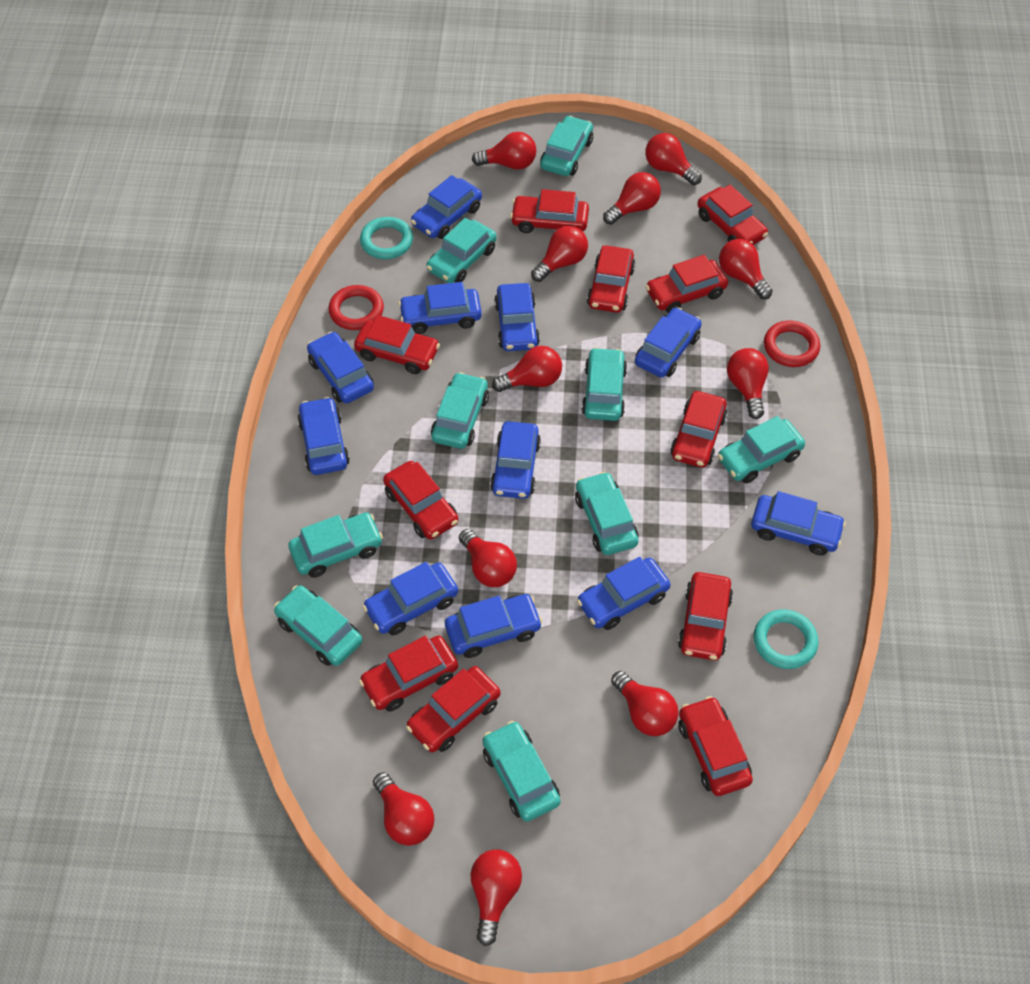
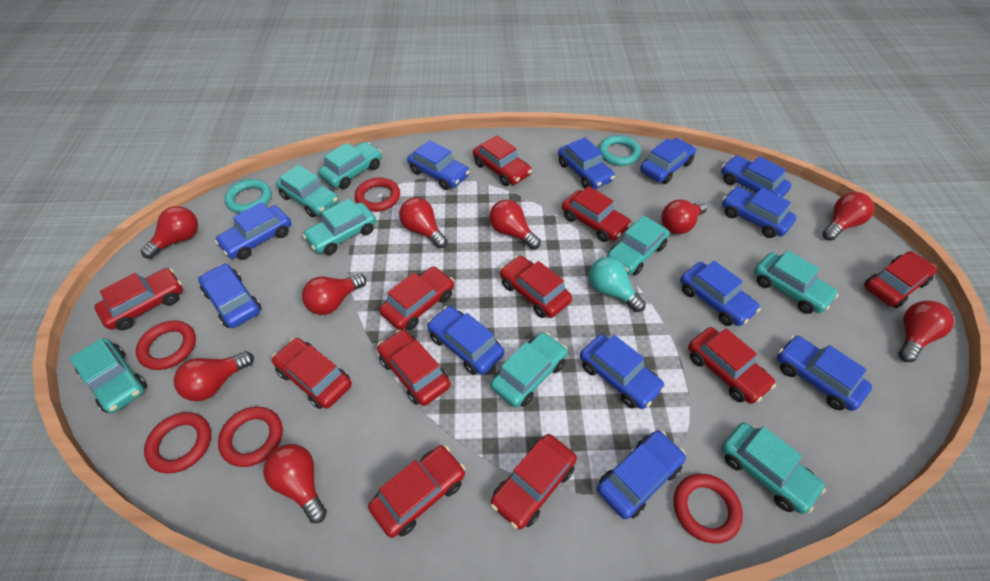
blue car: 11 -> 12
red light bulb: 11 -> 9
red ring: 2 -> 5
turquoise car: 9 -> 8
turquoise light bulb: 0 -> 1

